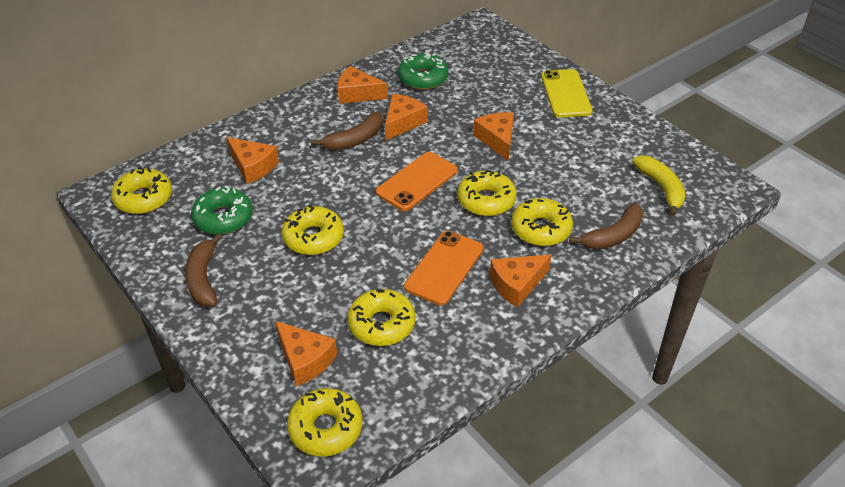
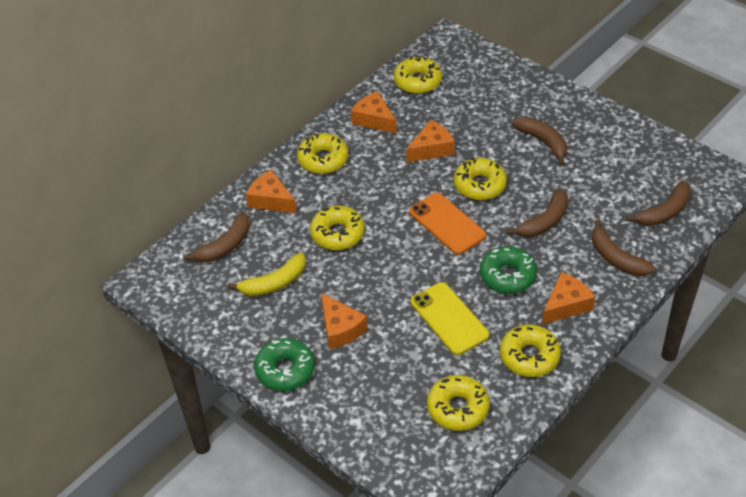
brown banana: 3 -> 5
orange cheese: 6 -> 5
orange phone: 2 -> 1

